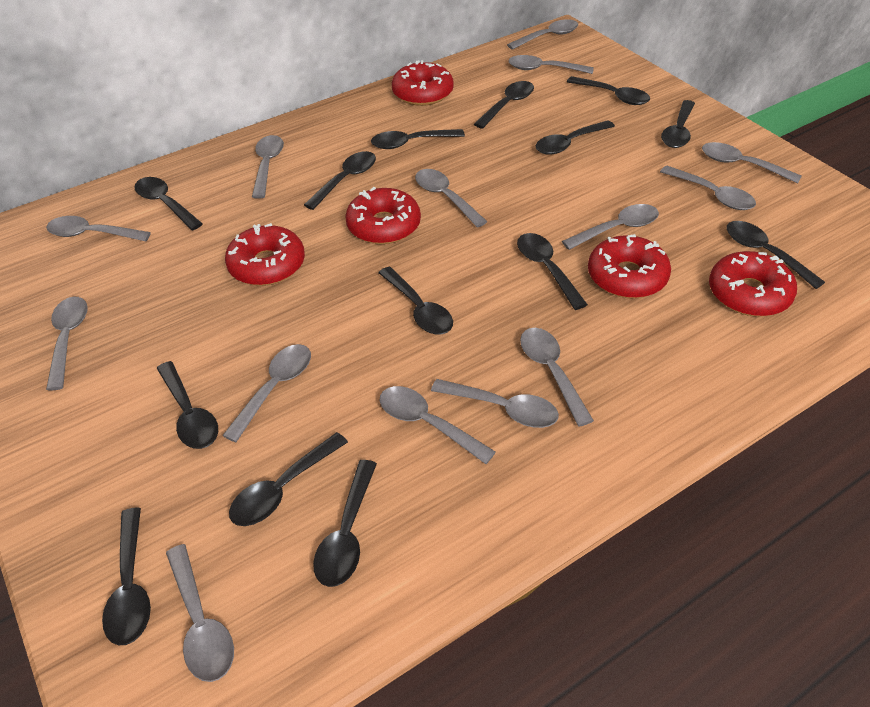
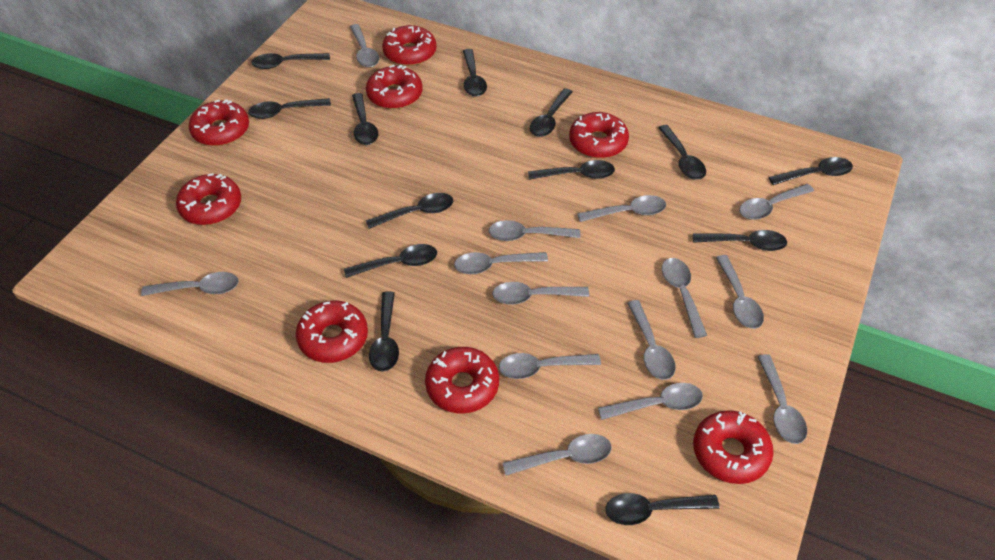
black spoon: 14 -> 13
red donut: 5 -> 8

